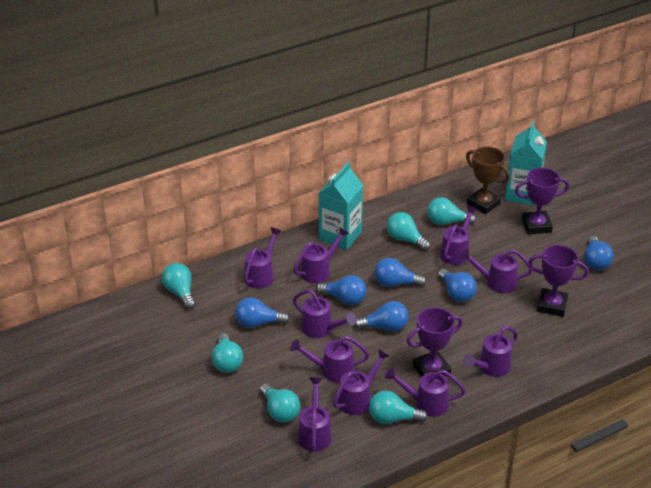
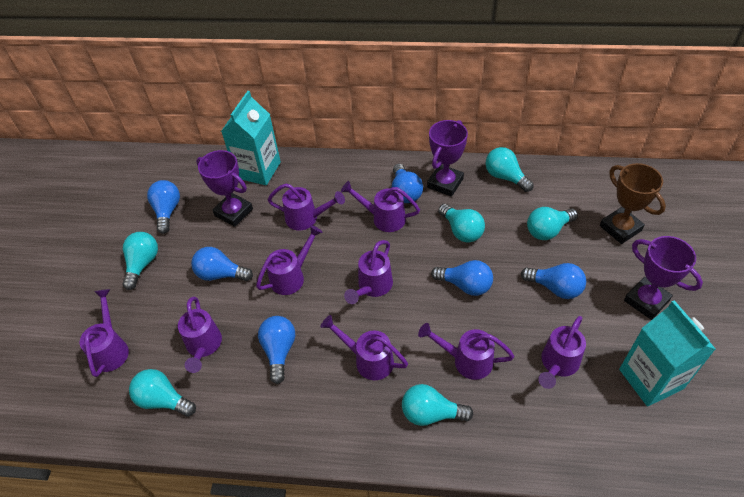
purple watering can: 10 -> 9

